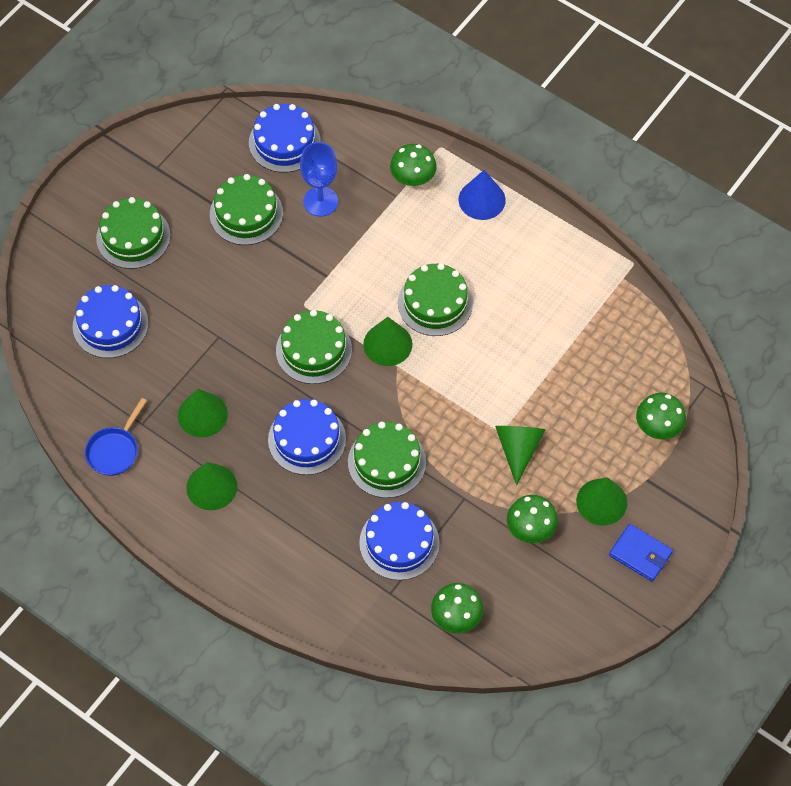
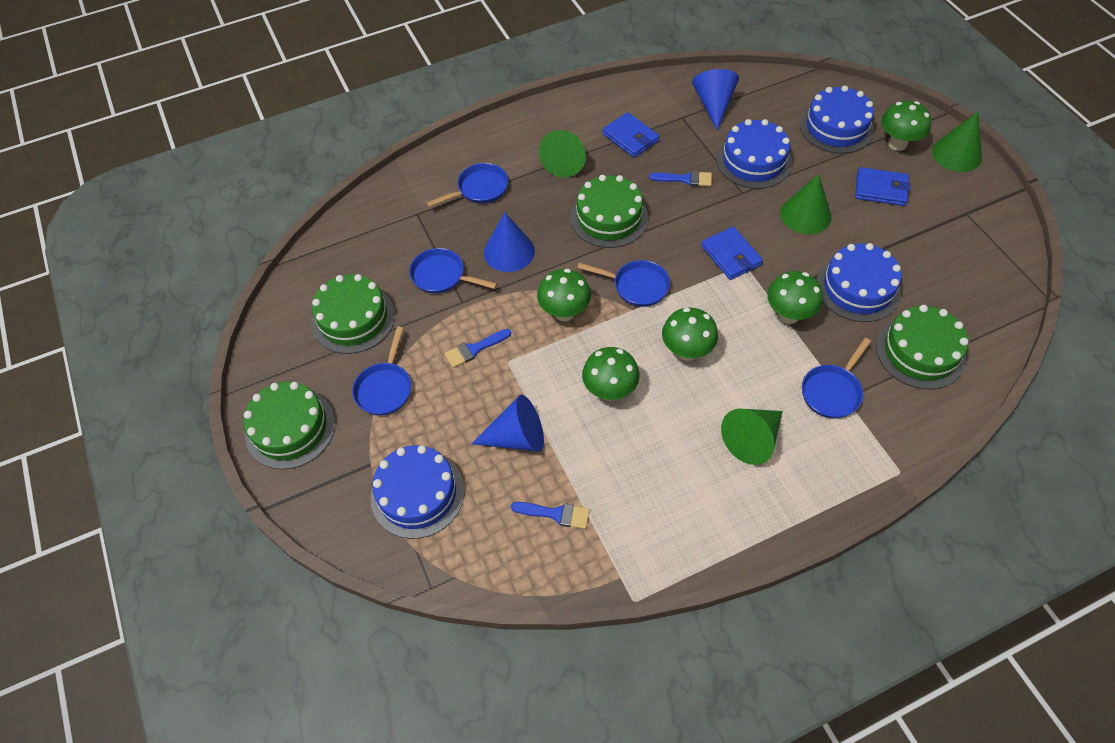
blue brush: 0 -> 3
blue cone: 1 -> 3
blue goblet: 1 -> 0
blue pan: 1 -> 5
blue wallet: 1 -> 3
green cake: 5 -> 4
green cone: 5 -> 4
green mushroom: 4 -> 5

